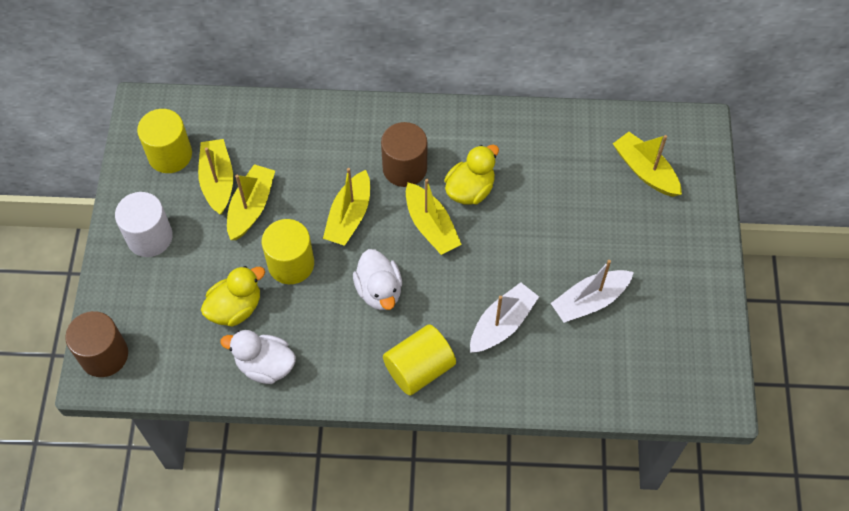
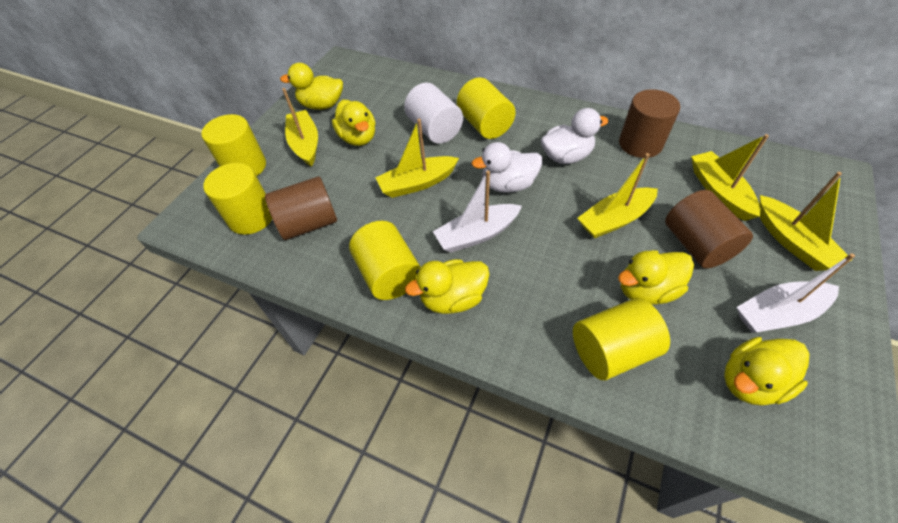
brown cylinder: 2 -> 3
yellow cylinder: 3 -> 5
yellow duck: 2 -> 5

